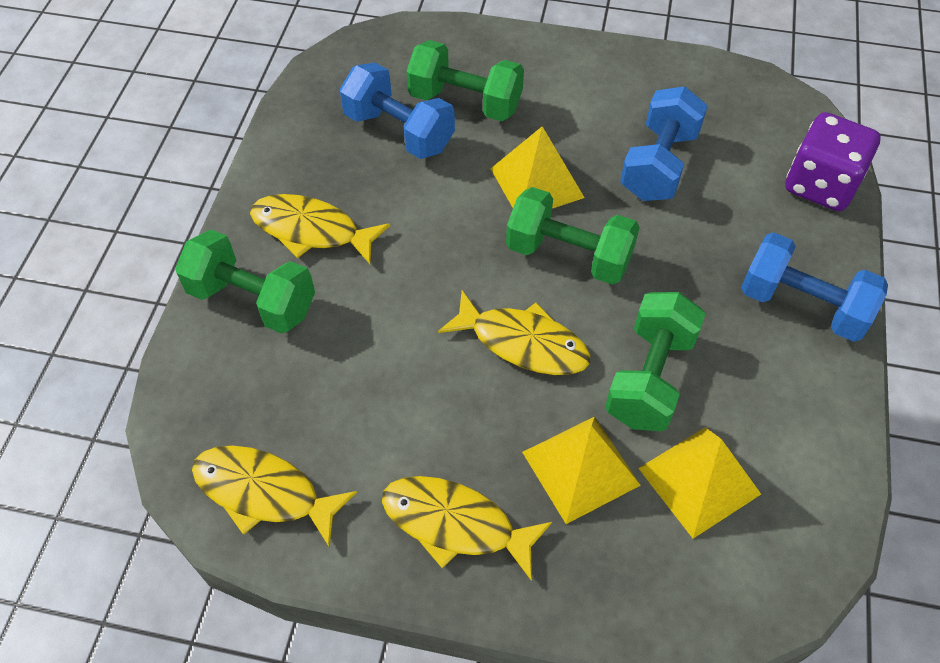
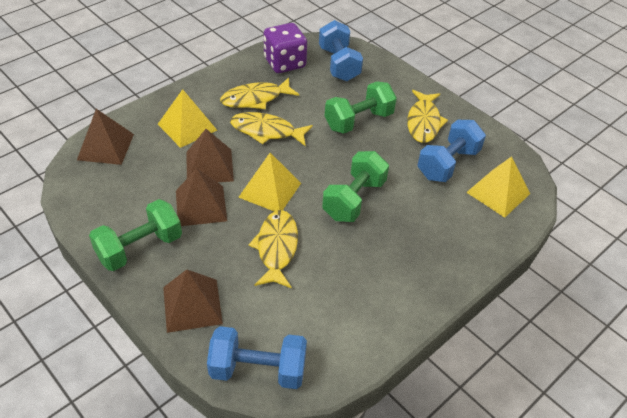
brown pyramid: 0 -> 4
green dumbbell: 4 -> 3

